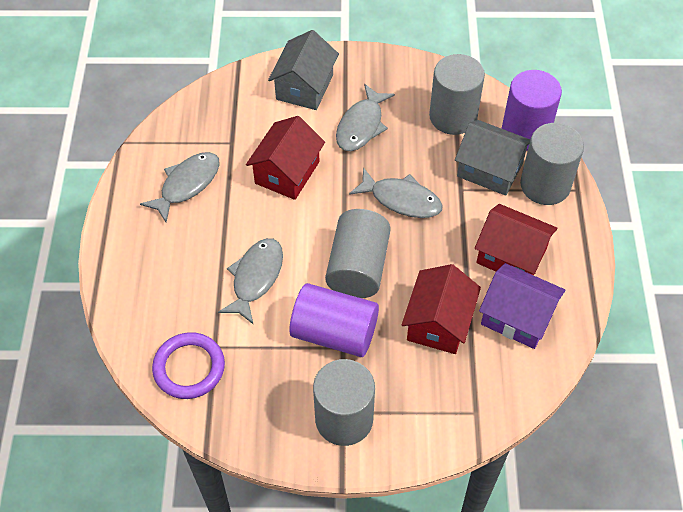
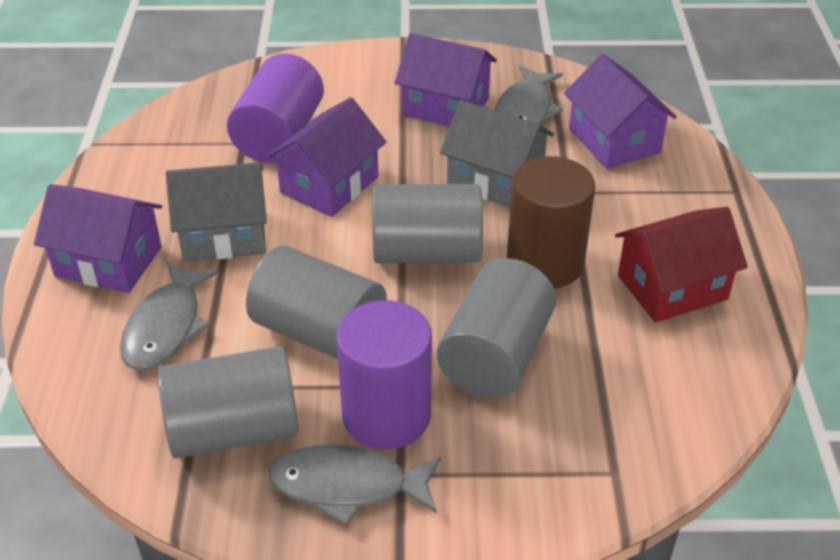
brown cylinder: 0 -> 1
grey fish: 4 -> 3
purple house: 1 -> 4
purple ring: 1 -> 0
red house: 3 -> 1

